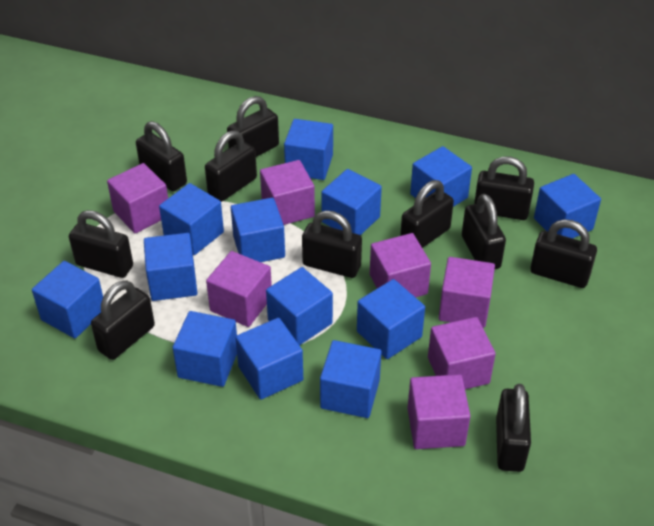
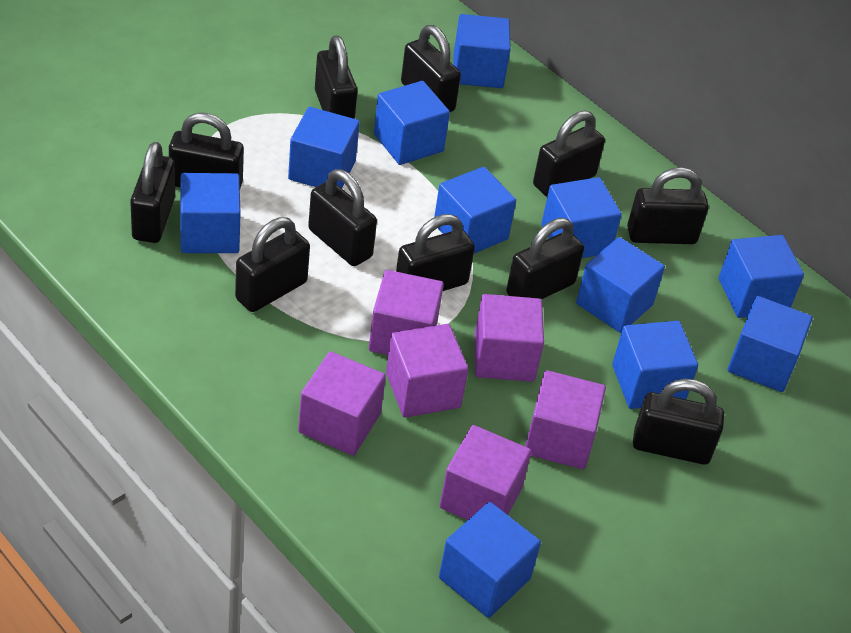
blue cube: 13 -> 11
purple cube: 7 -> 6

